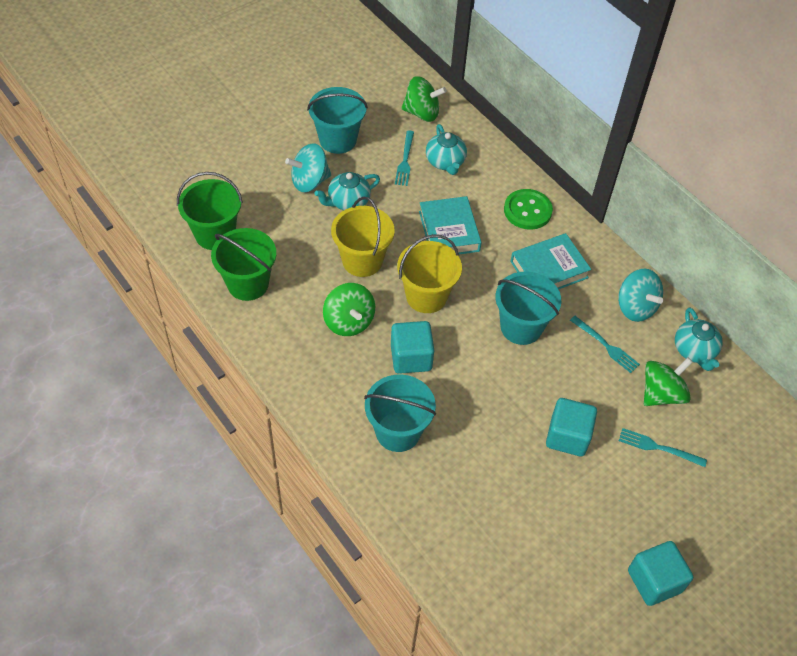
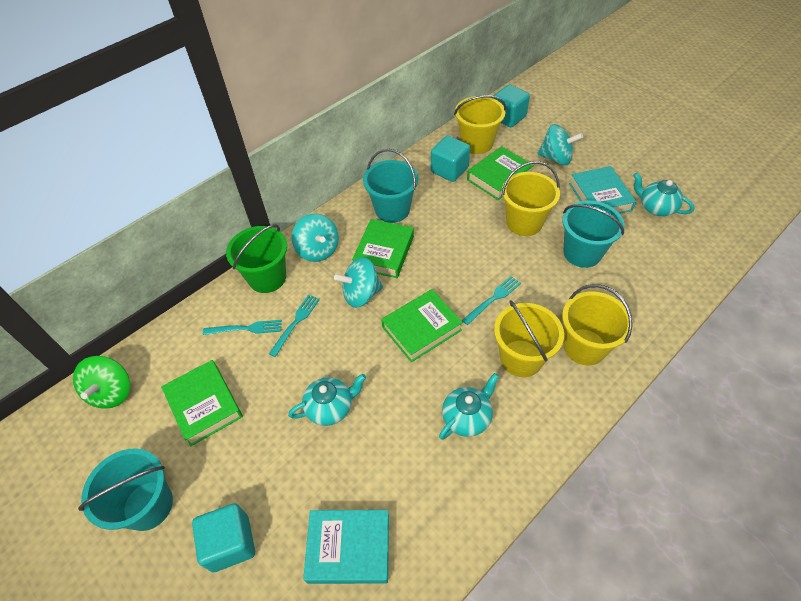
green book: 0 -> 4
green bucket: 2 -> 1
green button: 1 -> 0
green spinning top: 3 -> 1
turquoise spinning top: 2 -> 3
yellow bucket: 2 -> 4

